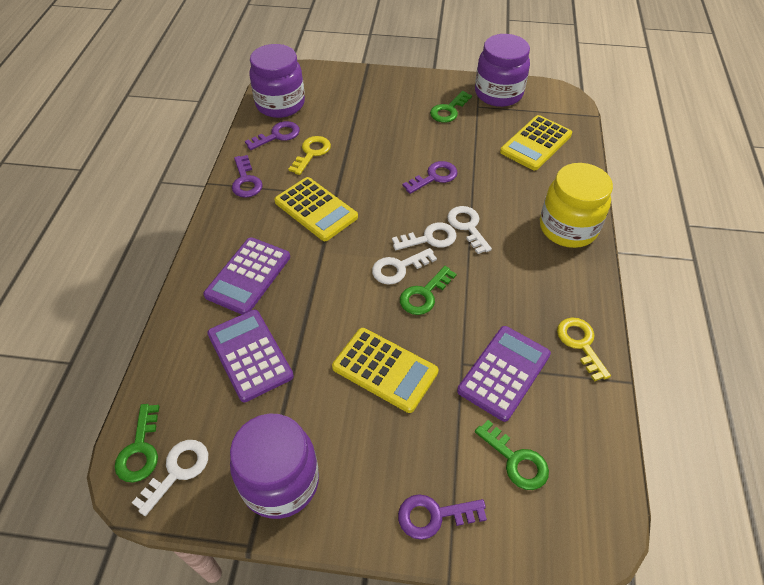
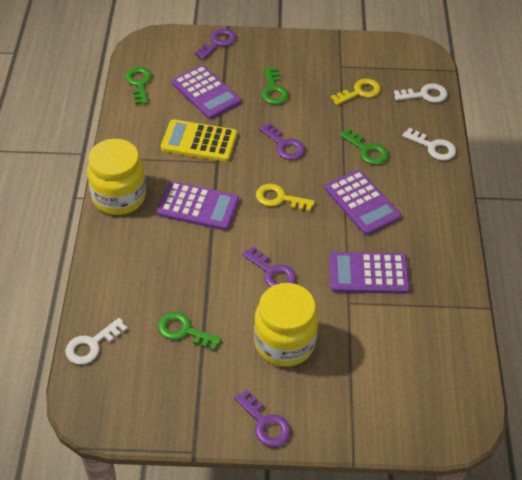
purple calculator: 3 -> 4
purple jar: 3 -> 0
white key: 4 -> 3
yellow calculator: 3 -> 1
yellow jar: 1 -> 2

